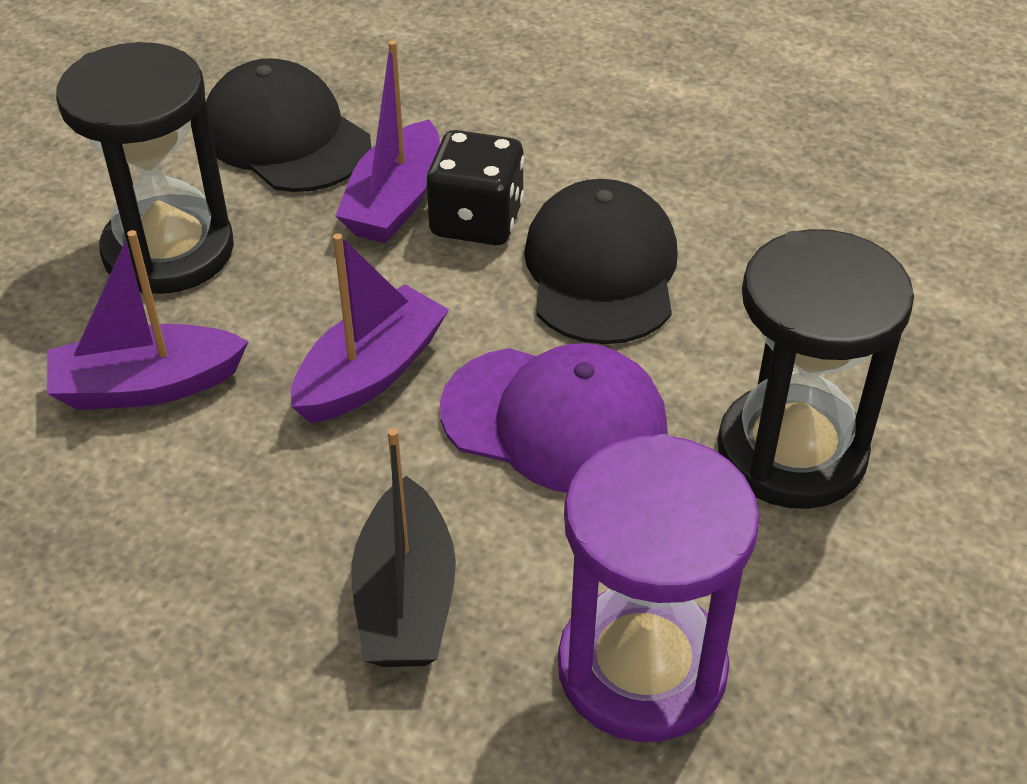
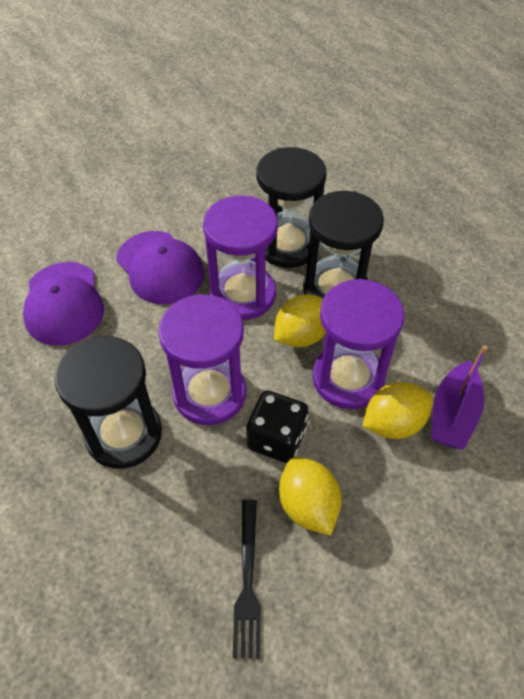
black boat: 1 -> 0
black cap: 2 -> 0
black fork: 0 -> 1
black hourglass: 2 -> 3
purple boat: 3 -> 1
purple cap: 1 -> 2
purple hourglass: 1 -> 3
yellow lemon: 0 -> 3

